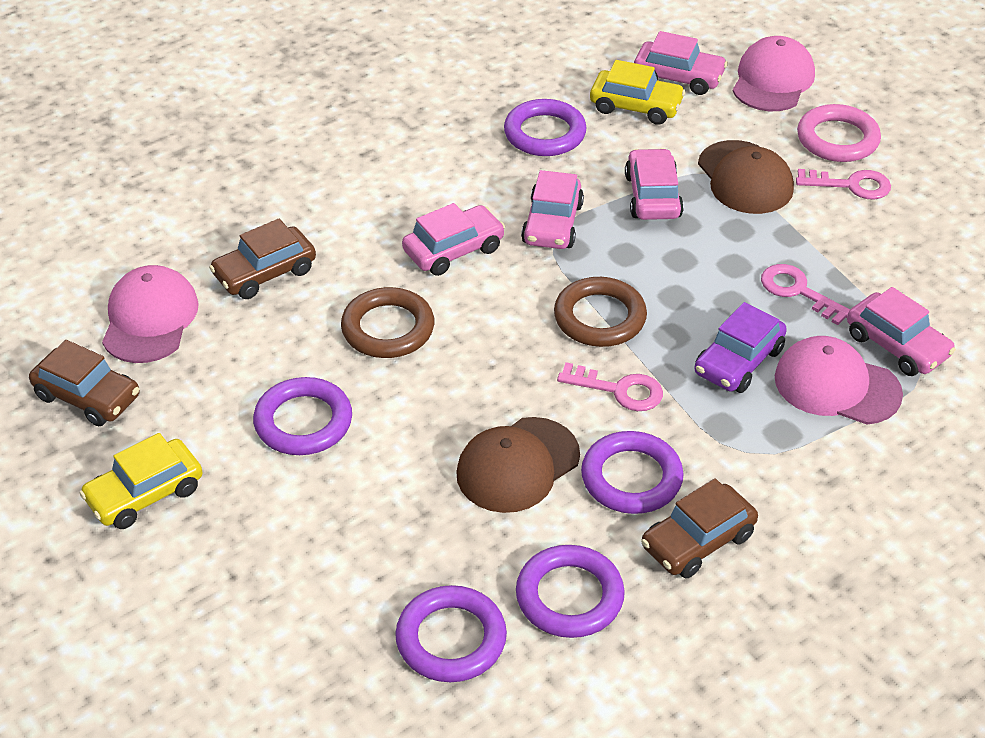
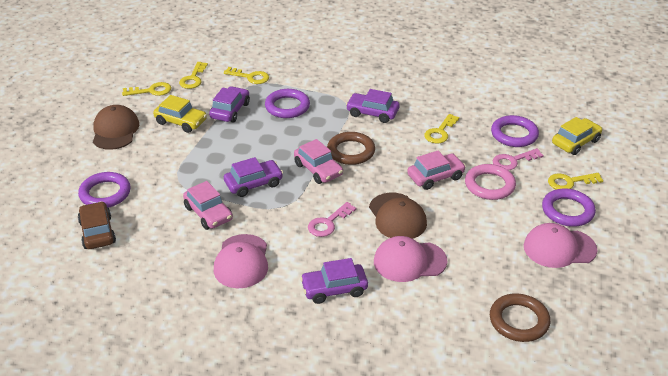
brown car: 3 -> 1
pink car: 5 -> 3
pink key: 3 -> 2
purple car: 1 -> 4
purple ring: 5 -> 4
yellow key: 0 -> 5

